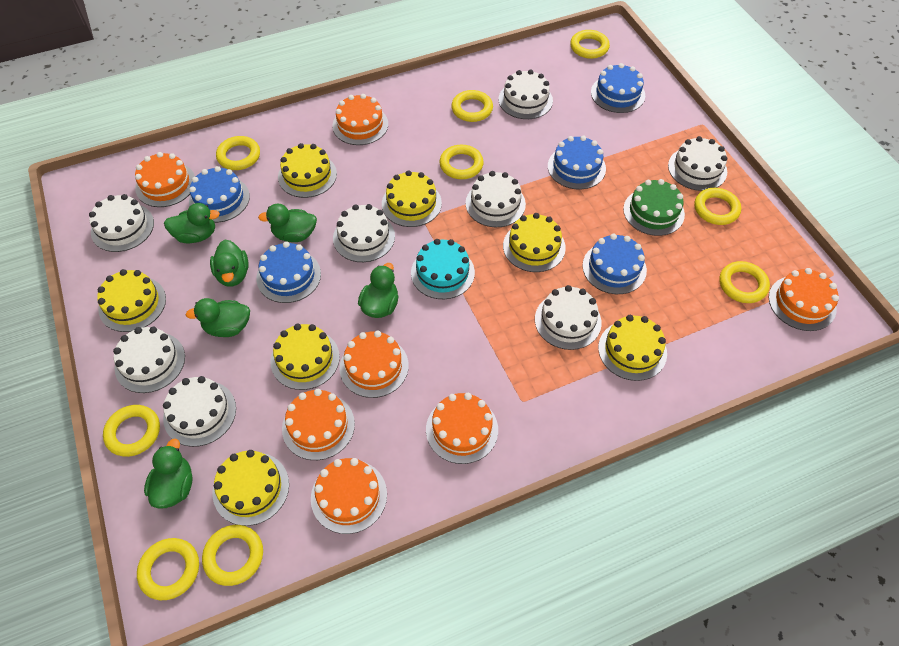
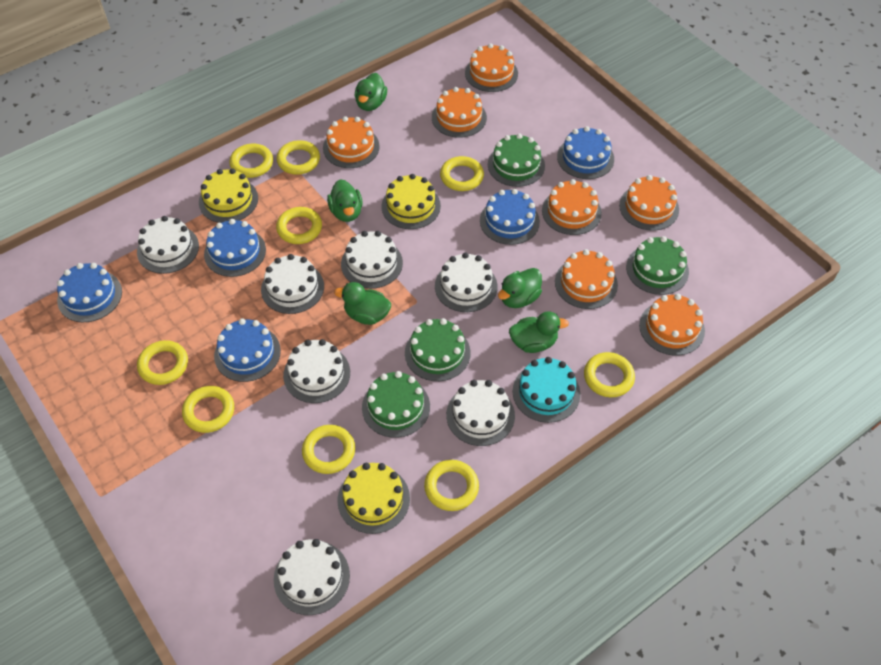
green cake: 1 -> 4
green duck: 6 -> 5
white cake: 8 -> 7
yellow cake: 7 -> 3

